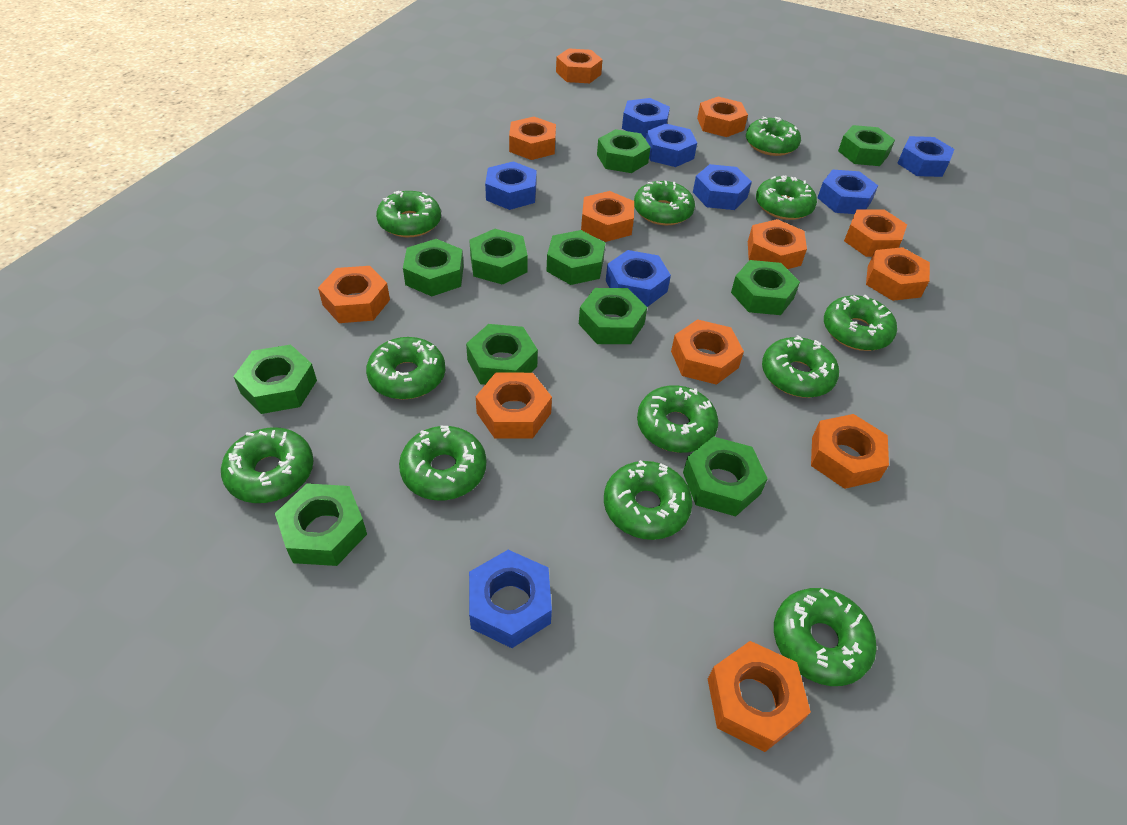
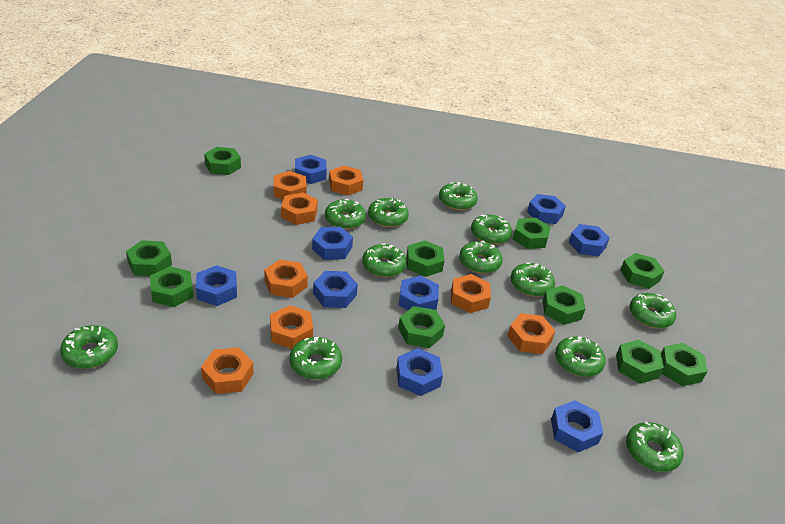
blue nut: 8 -> 9
green nut: 11 -> 10
orange nut: 12 -> 8

